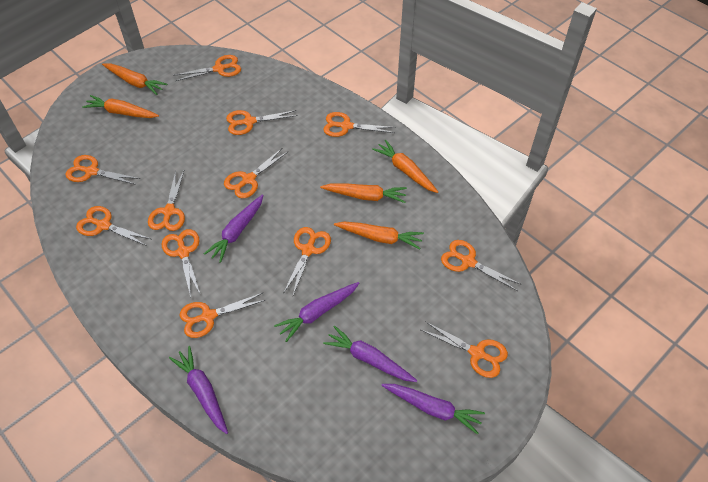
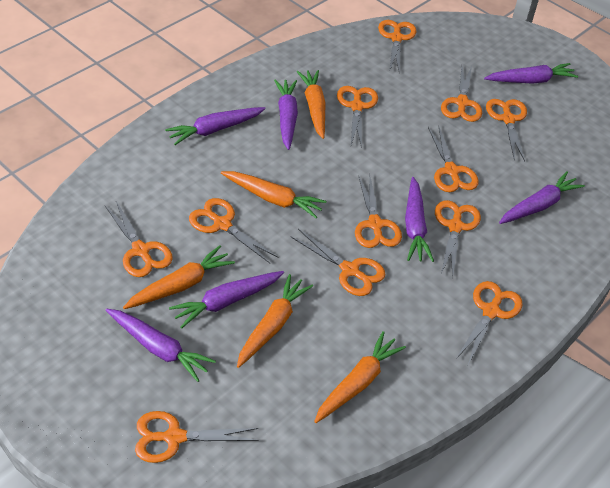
purple carrot: 5 -> 7

